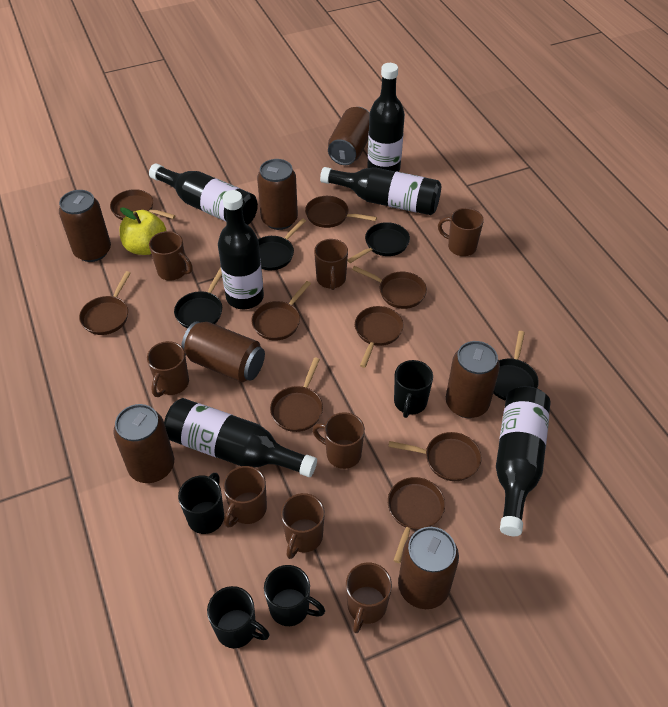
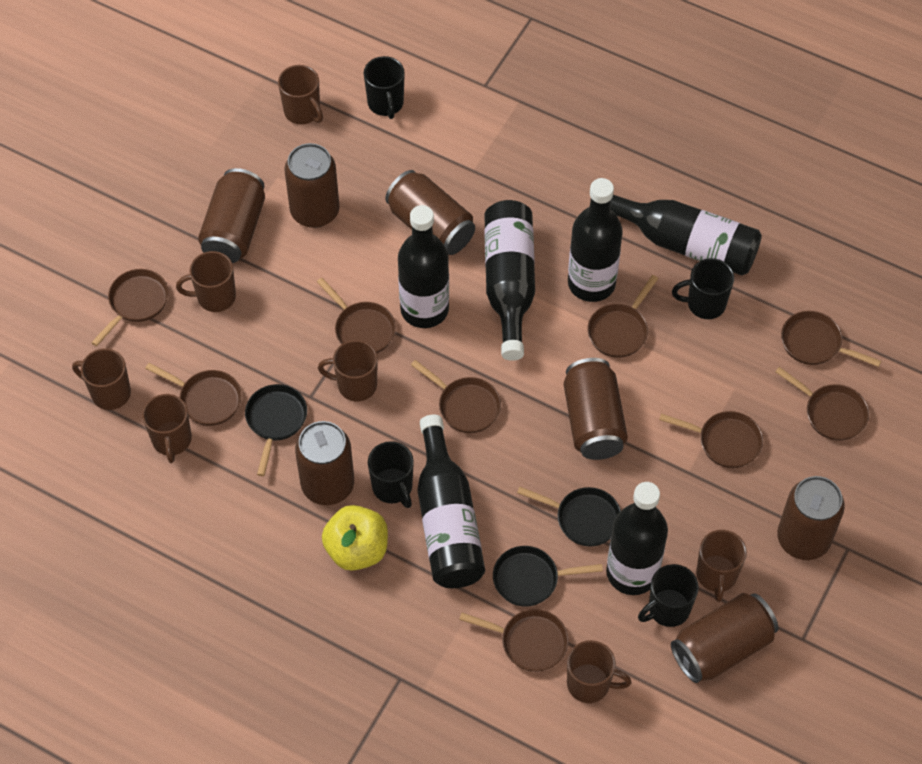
black pan: 4 -> 3
brown mug: 8 -> 7

